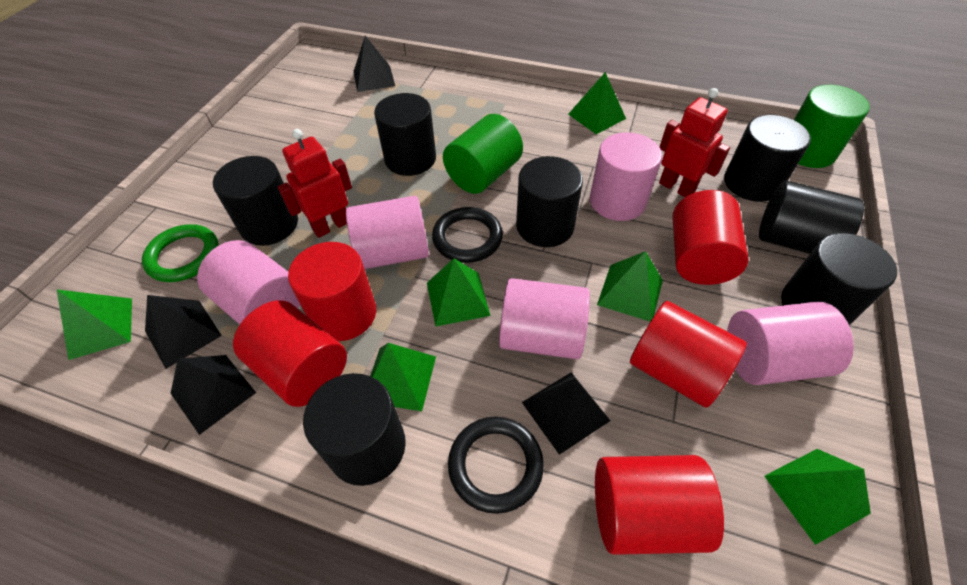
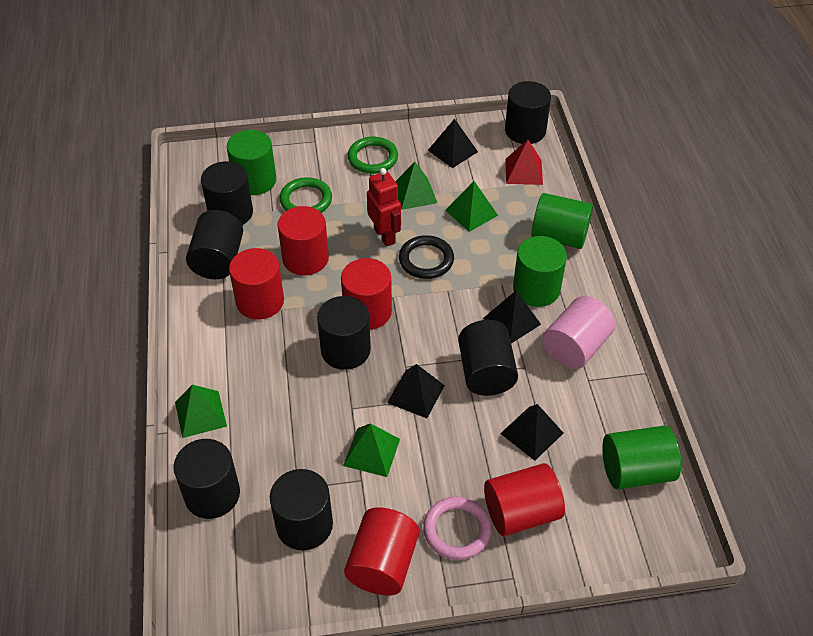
black ring: 2 -> 1
green cylinder: 2 -> 4
green pyramid: 6 -> 4
green ring: 1 -> 2
pink cylinder: 5 -> 1
pink ring: 0 -> 1
red pyramid: 0 -> 1
red robot: 2 -> 1

